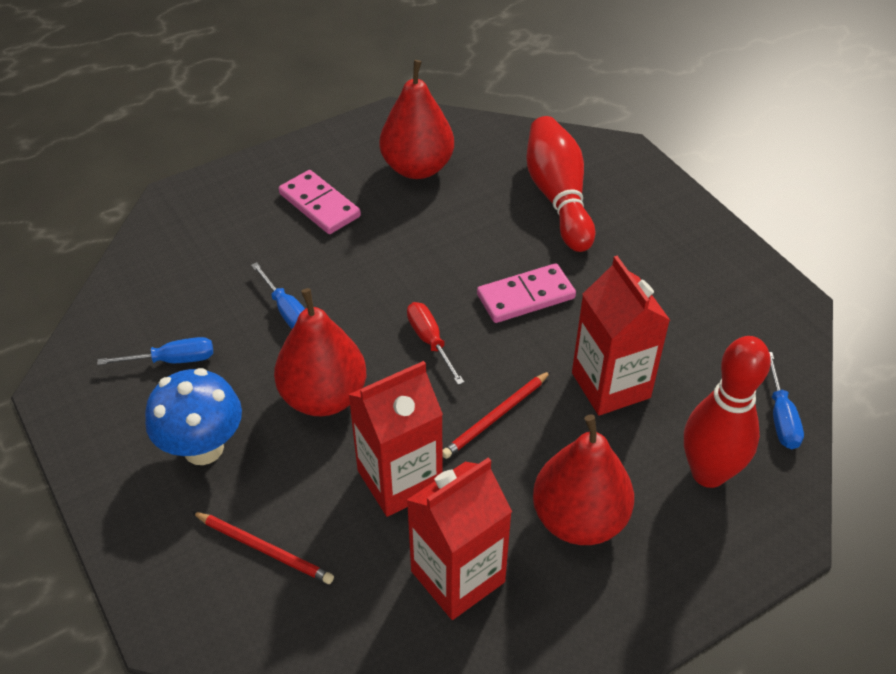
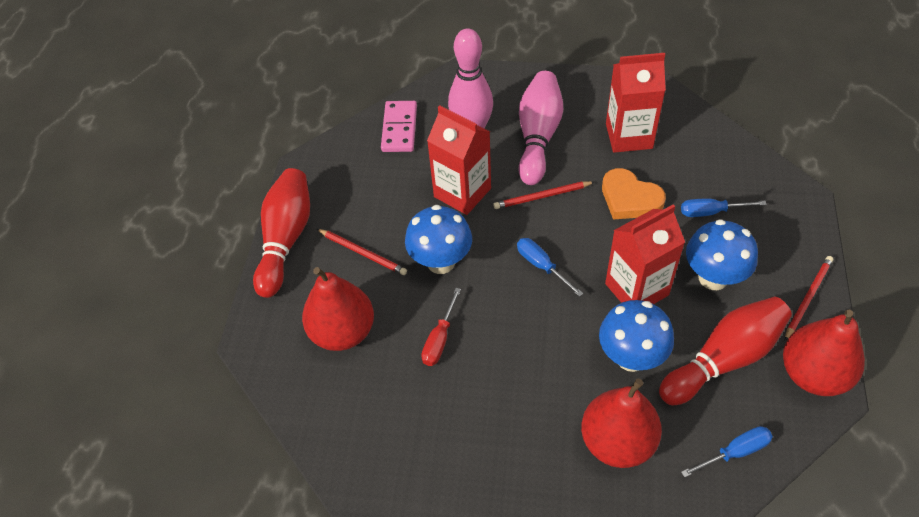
blue mushroom: 1 -> 3
orange heart: 0 -> 1
pink bowling pin: 0 -> 2
pink domino: 2 -> 1
red pencil: 2 -> 3

